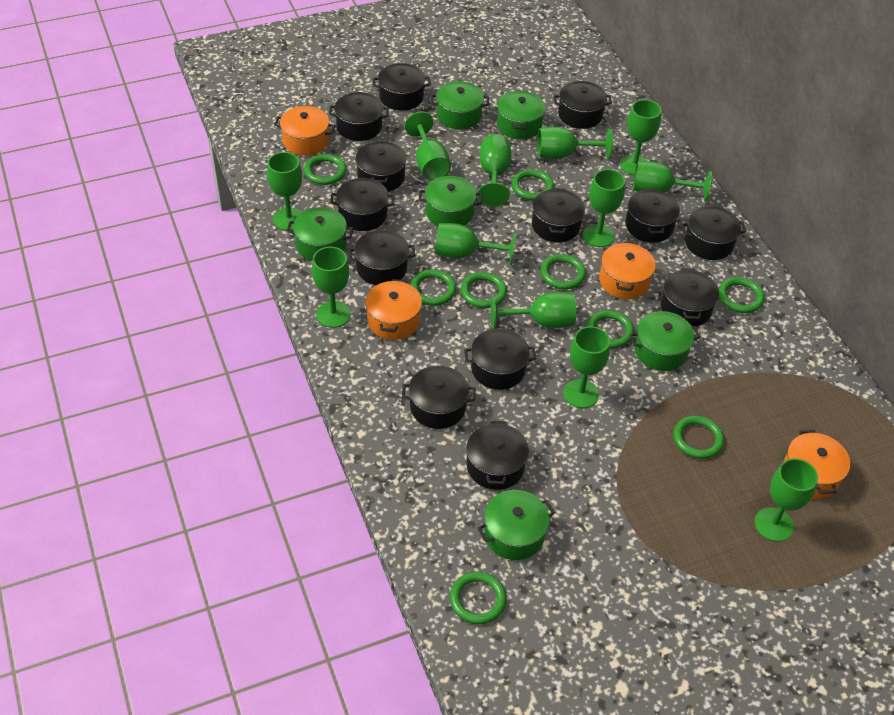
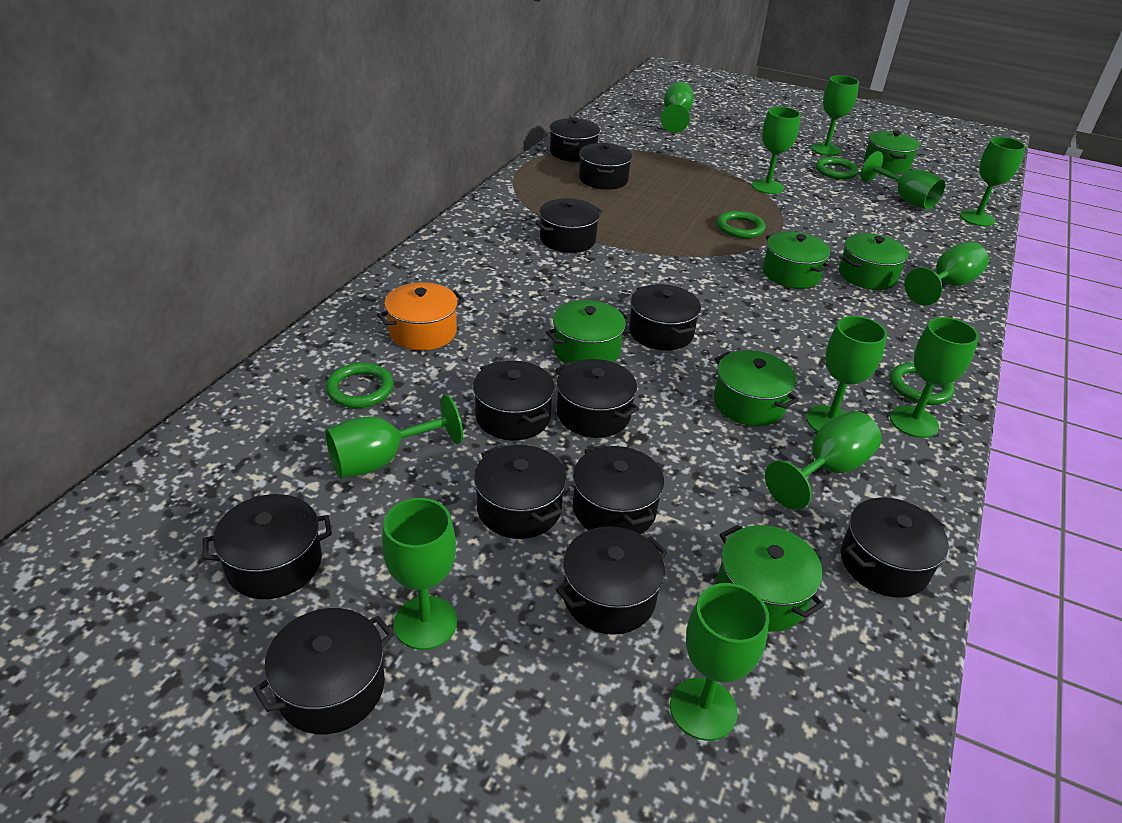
black pot: 13 -> 12
green ring: 9 -> 4
orange pot: 4 -> 1

